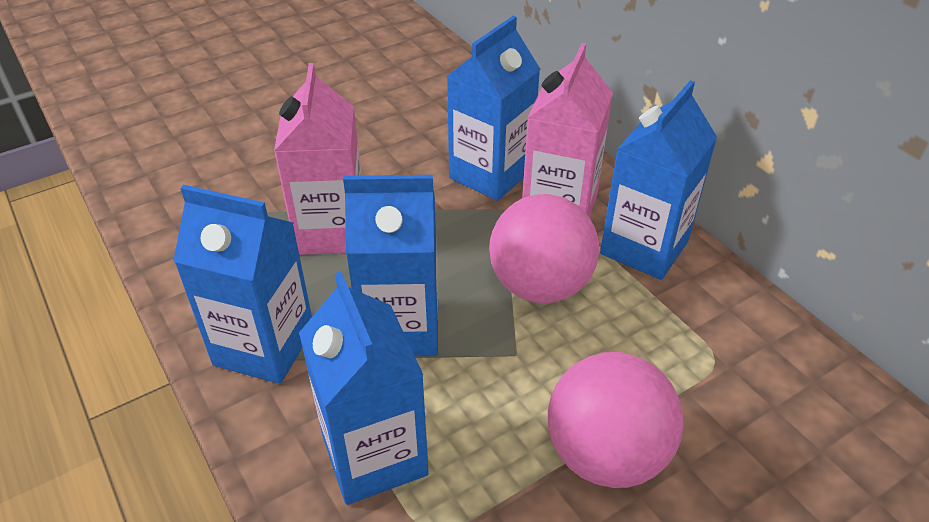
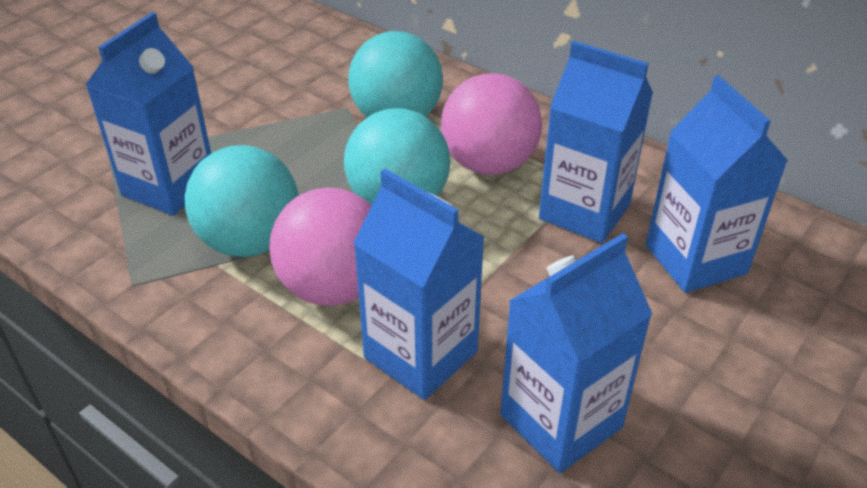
pink carton: 2 -> 0
turquoise ball: 0 -> 3

